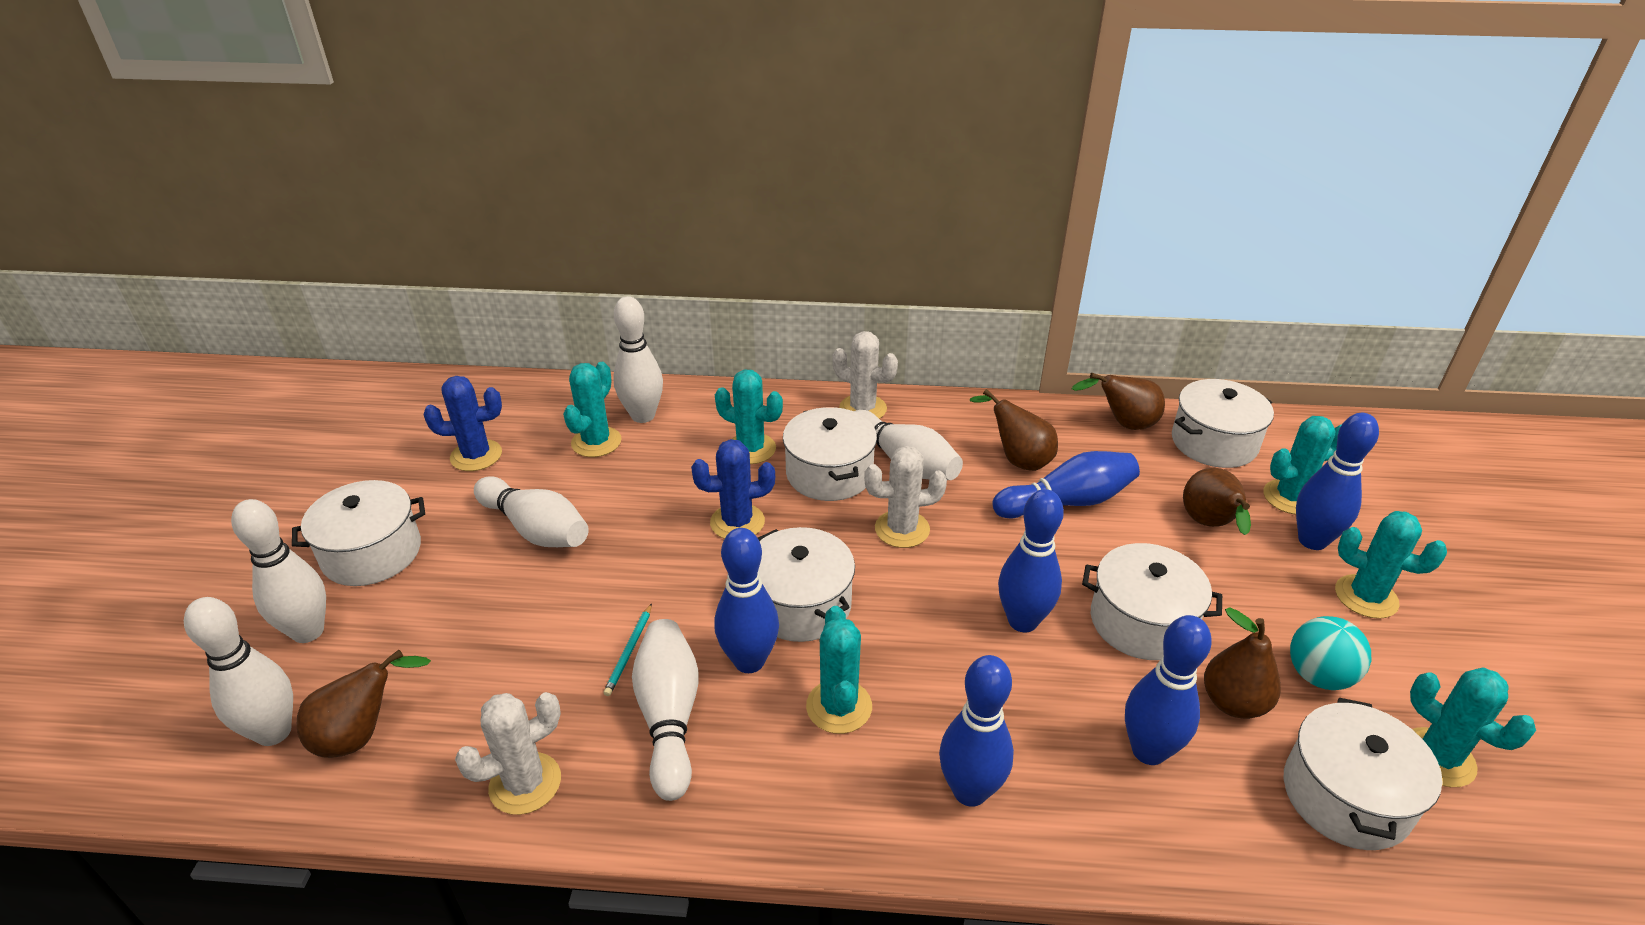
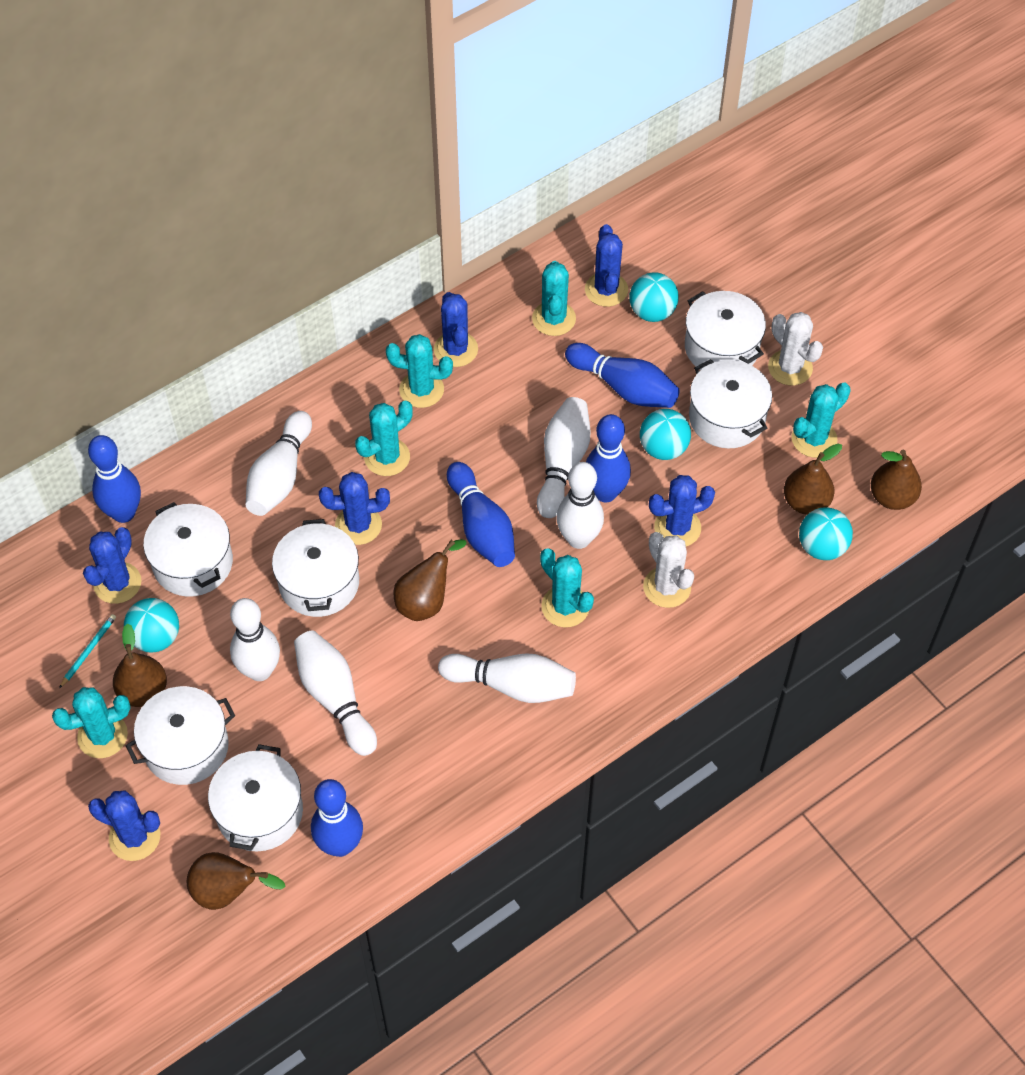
blue bowling pin: 6 -> 5
blue cactus: 2 -> 6
turquoise ball: 1 -> 4
white cactus: 3 -> 2

